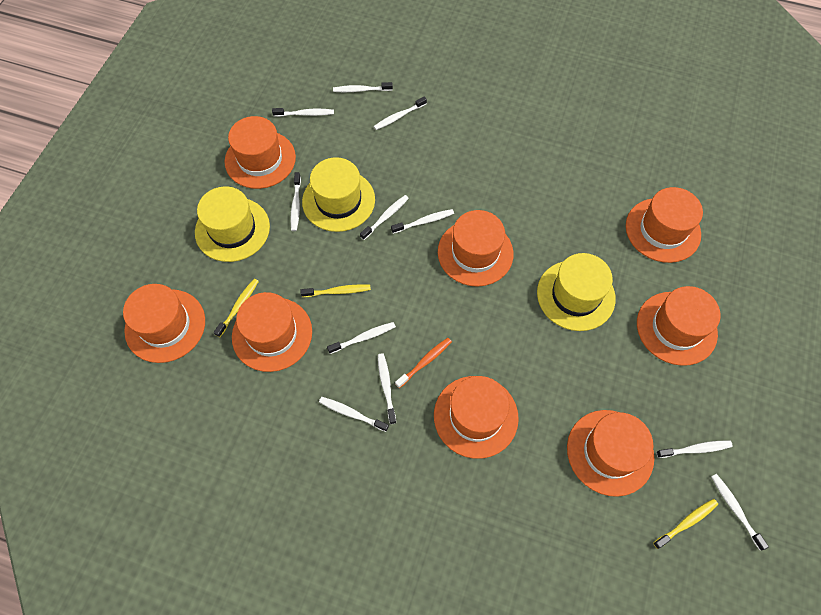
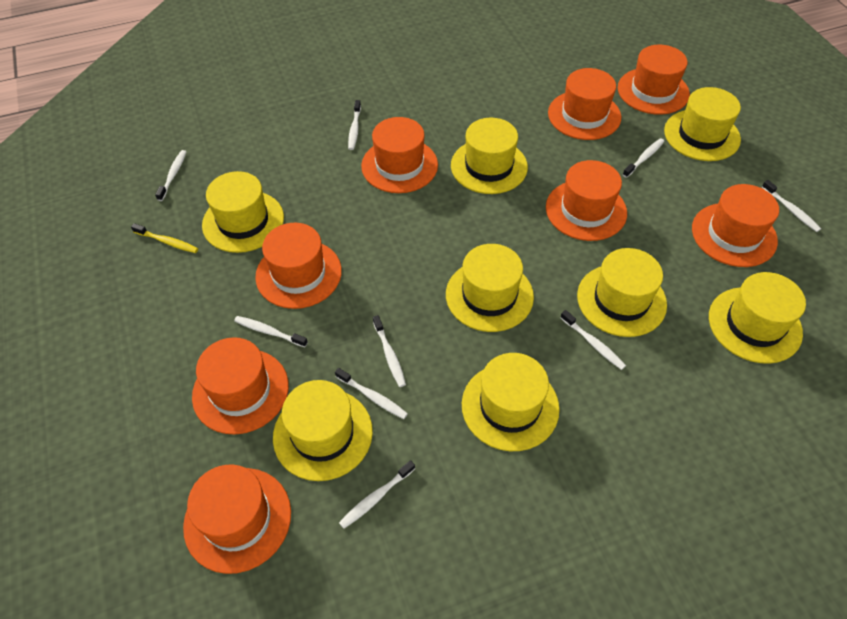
orange toothbrush: 1 -> 0
white toothbrush: 11 -> 9
yellow hat: 3 -> 8
yellow toothbrush: 3 -> 1

